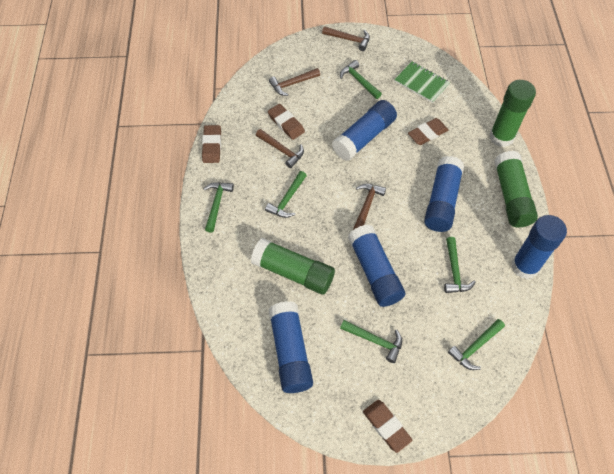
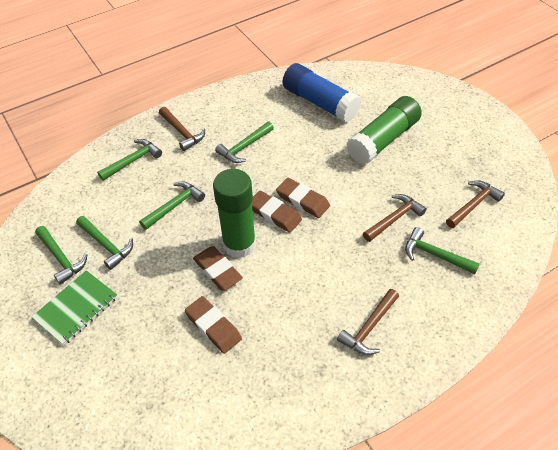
blue glue stick: 5 -> 1
green glue stick: 3 -> 2

